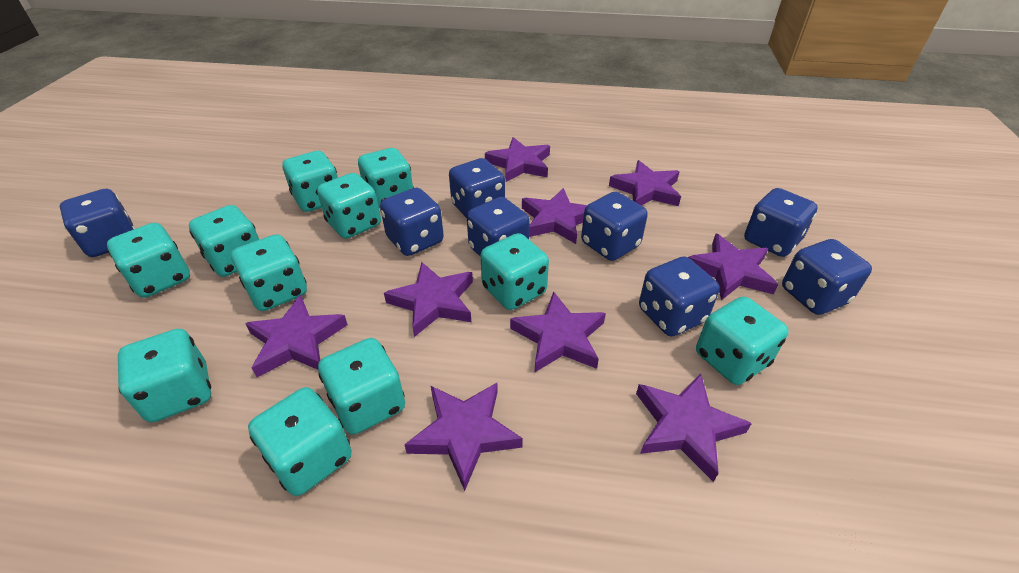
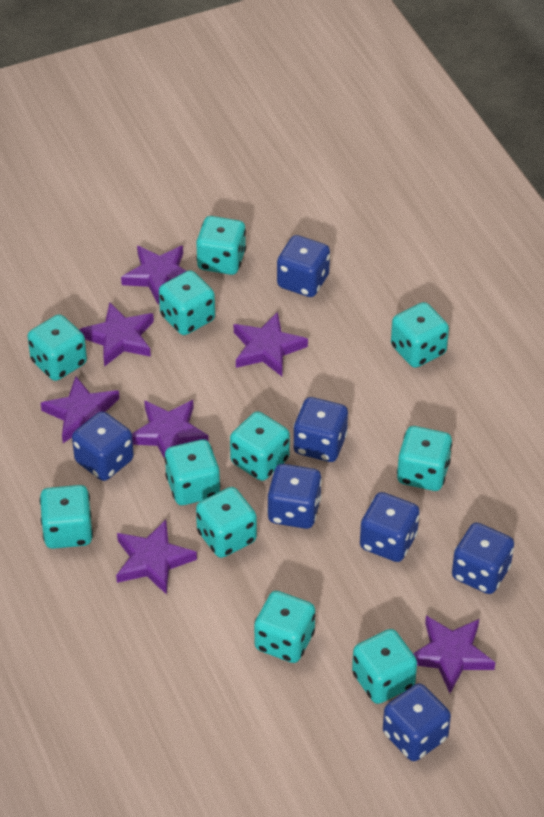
blue dice: 8 -> 7
purple star: 9 -> 7

